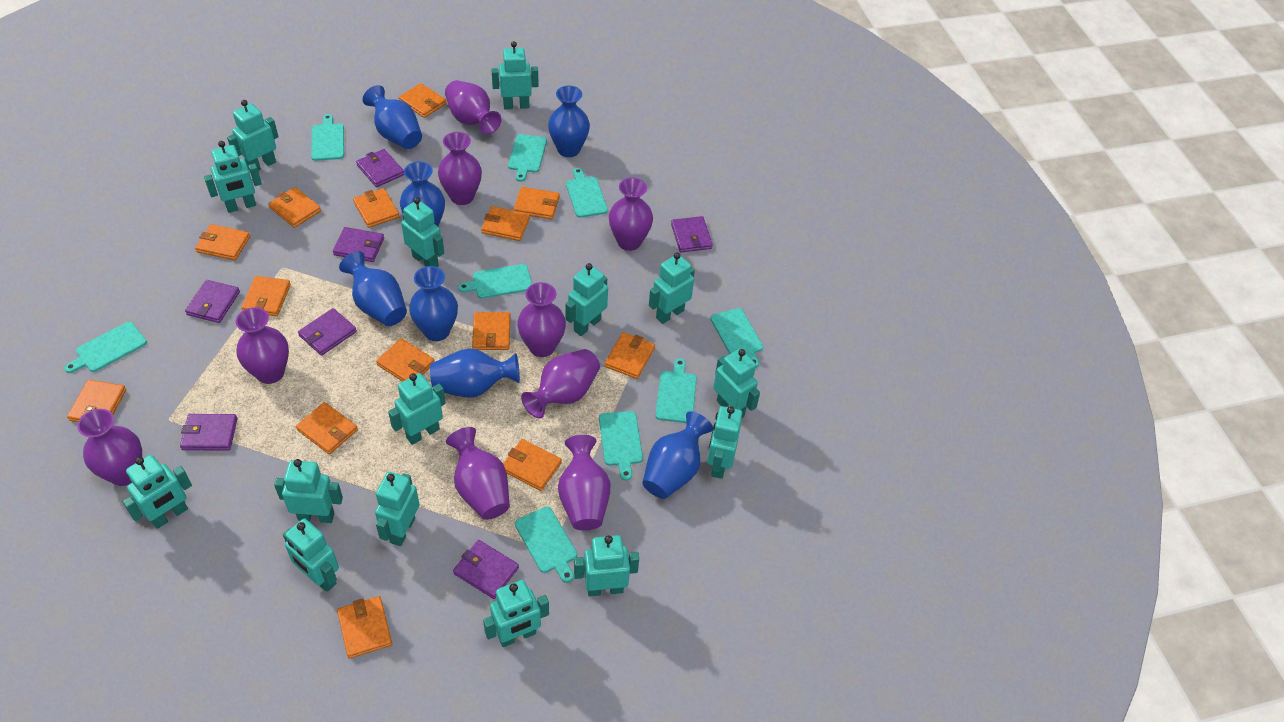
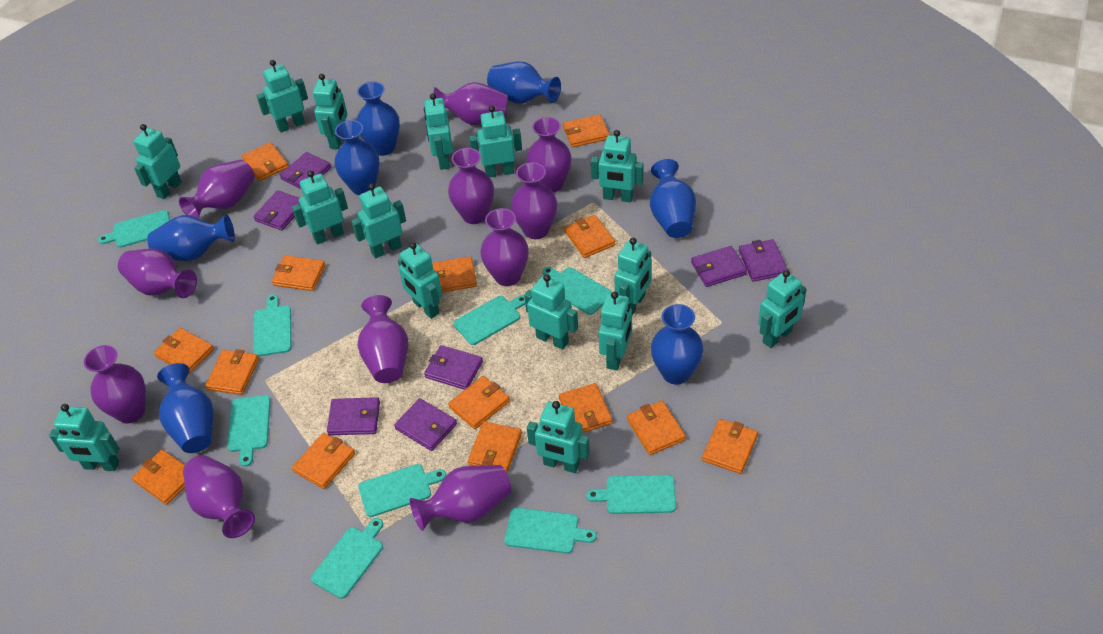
purple vase: 9 -> 11

